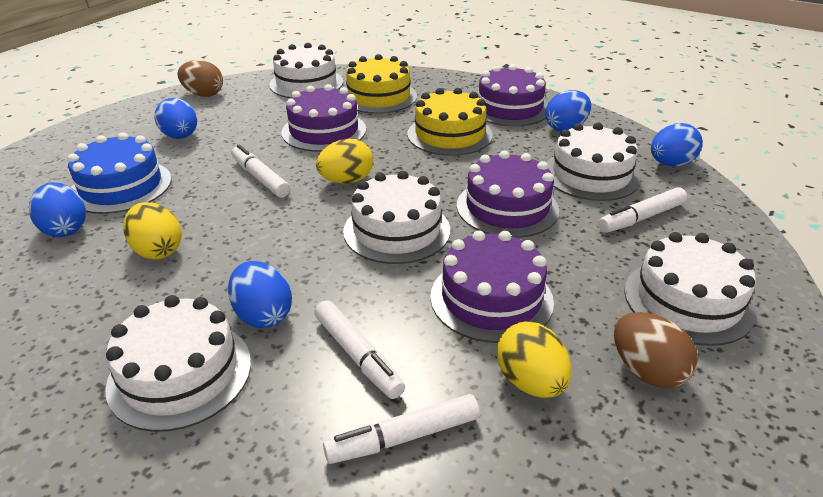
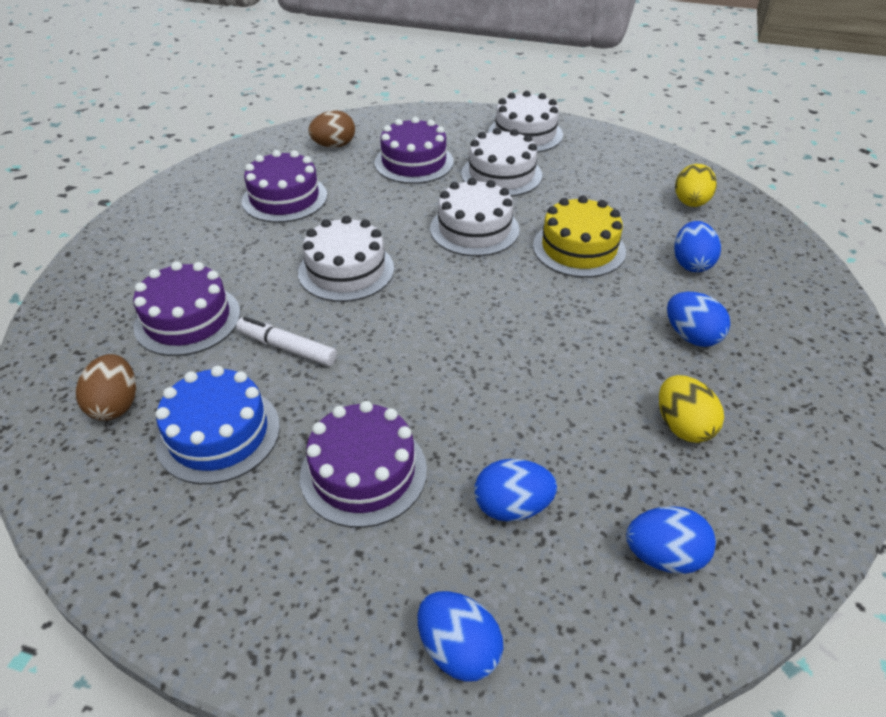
white cake: 5 -> 4
white marker: 4 -> 1
yellow cake: 2 -> 1
yellow egg: 3 -> 2

